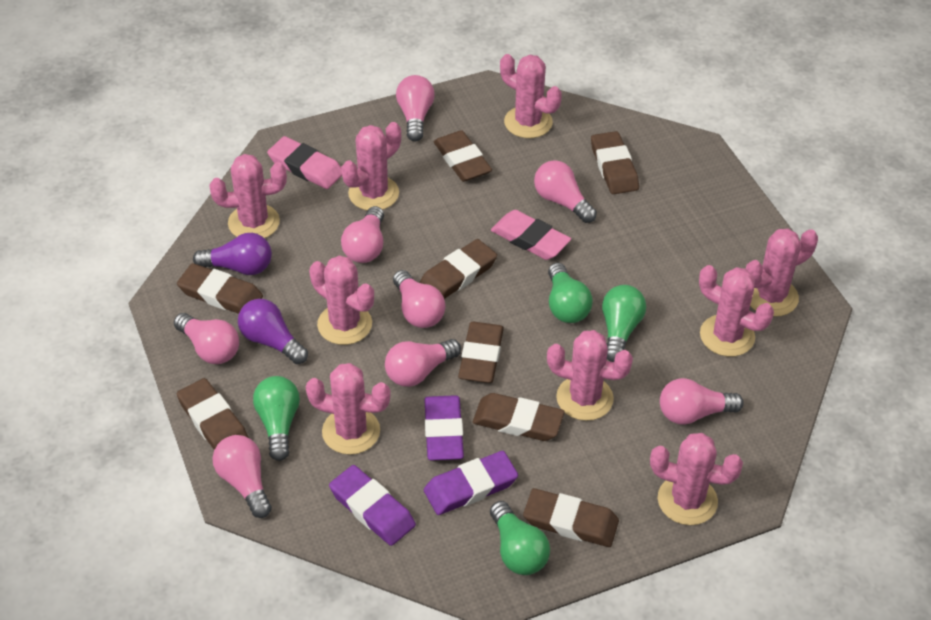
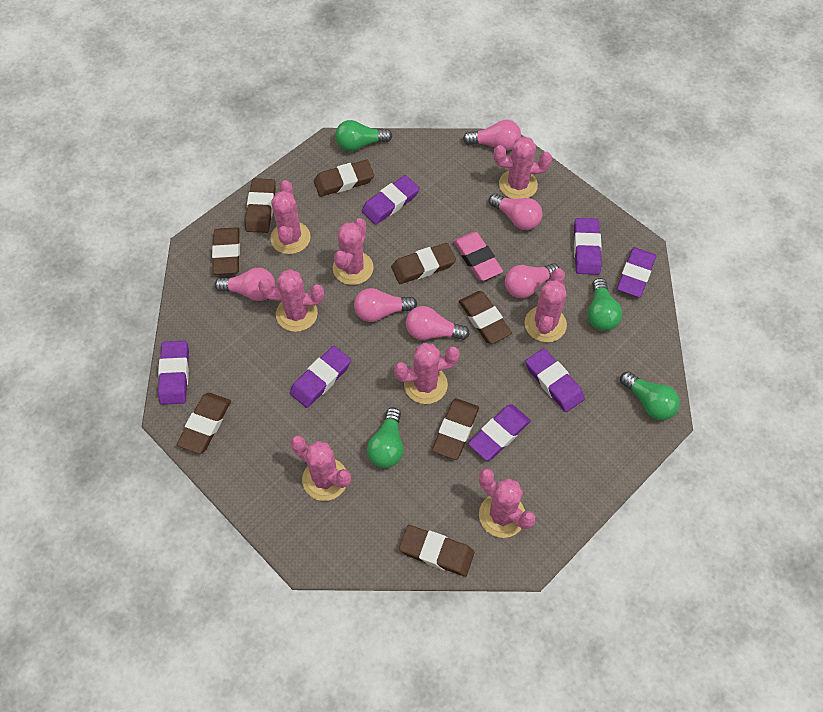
pink cactus: 9 -> 8
pink eraser: 2 -> 1
pink light bulb: 8 -> 6
purple eraser: 3 -> 7
purple light bulb: 2 -> 0

